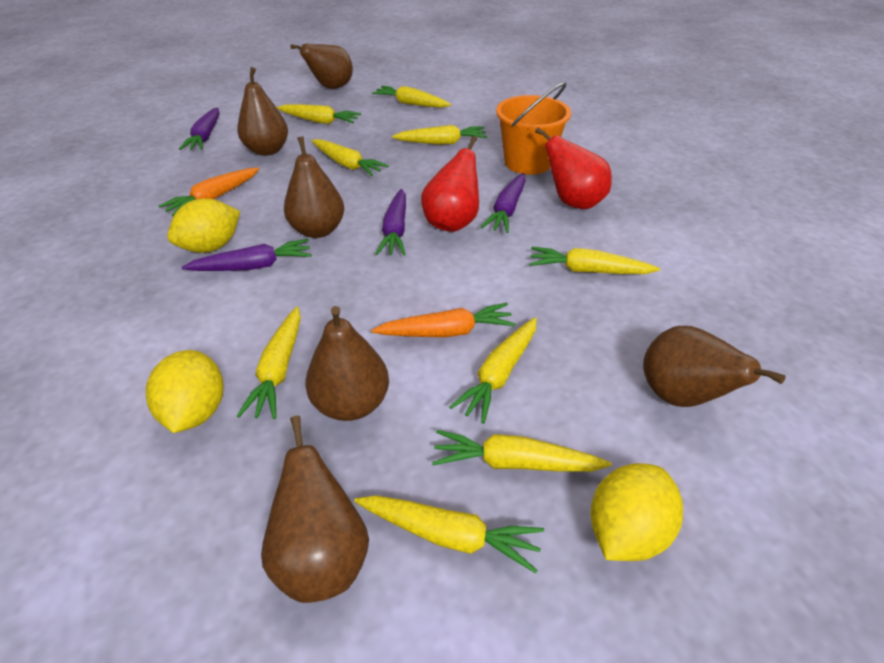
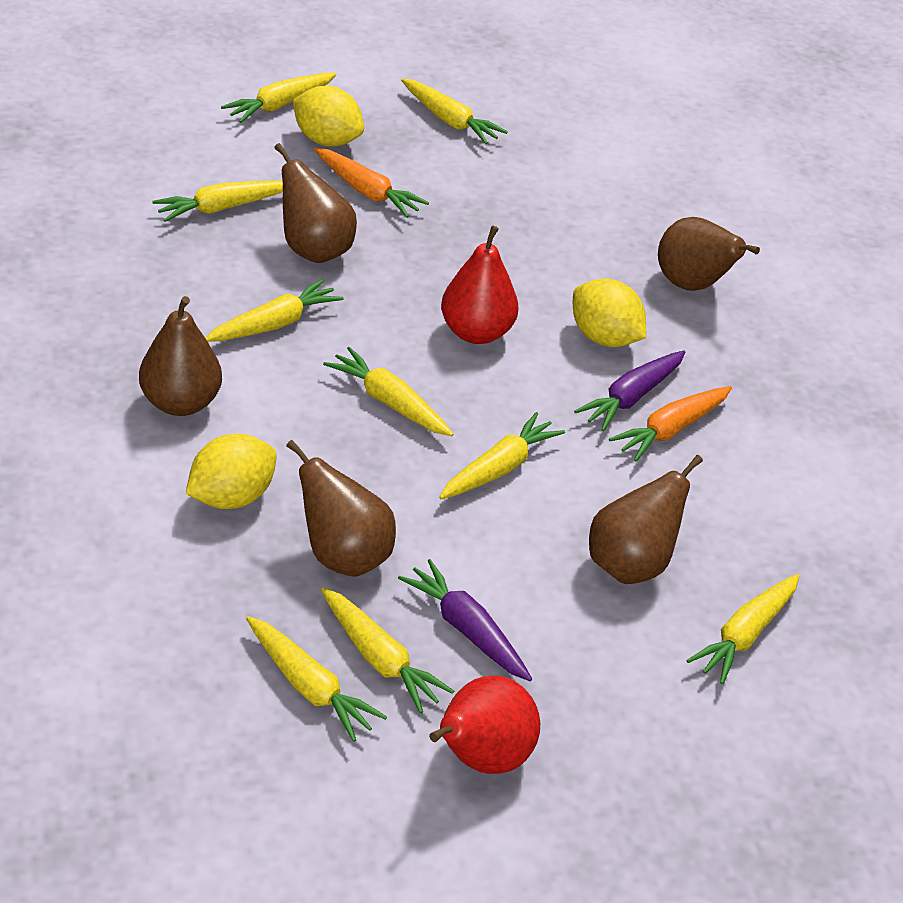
brown pear: 6 -> 5
orange bucket: 1 -> 0
purple carrot: 4 -> 2

